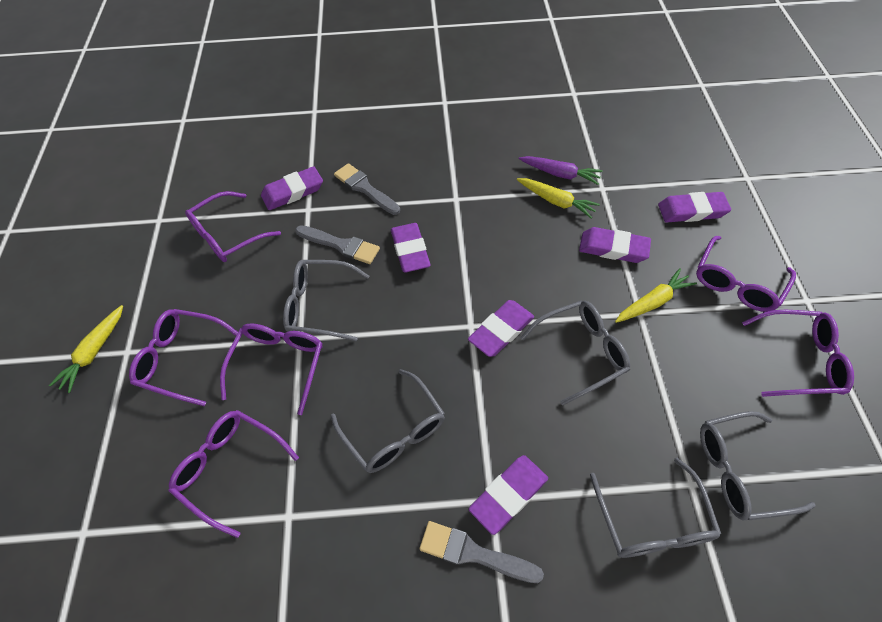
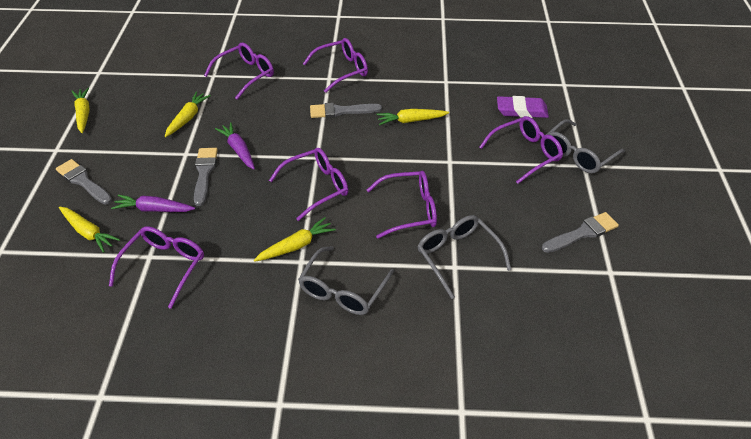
grey brush: 3 -> 4
grey glasses: 5 -> 3
purple carrot: 1 -> 2
purple eraser: 6 -> 1
yellow carrot: 3 -> 5

